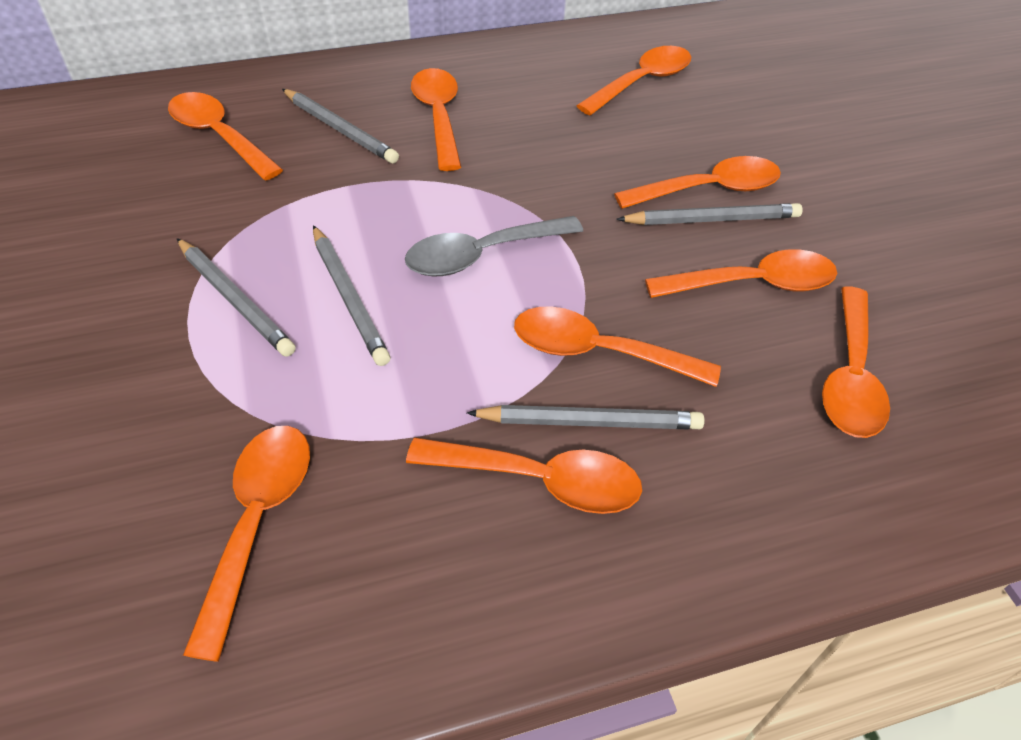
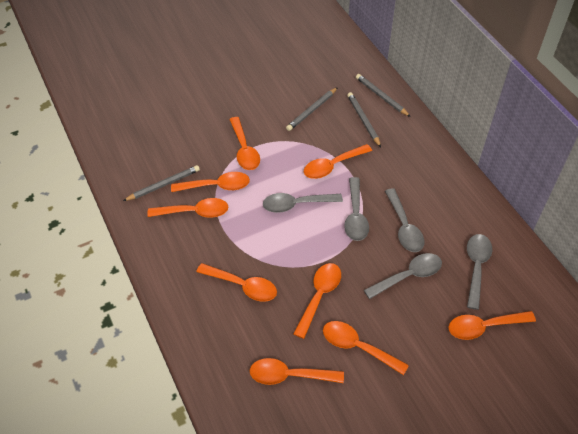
grey pencil: 5 -> 4
grey spoon: 1 -> 5

